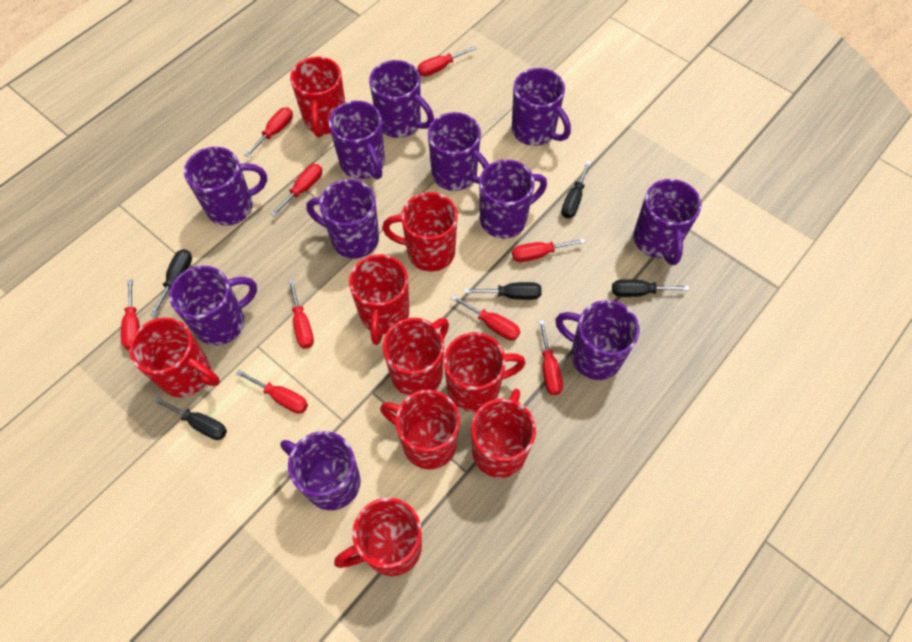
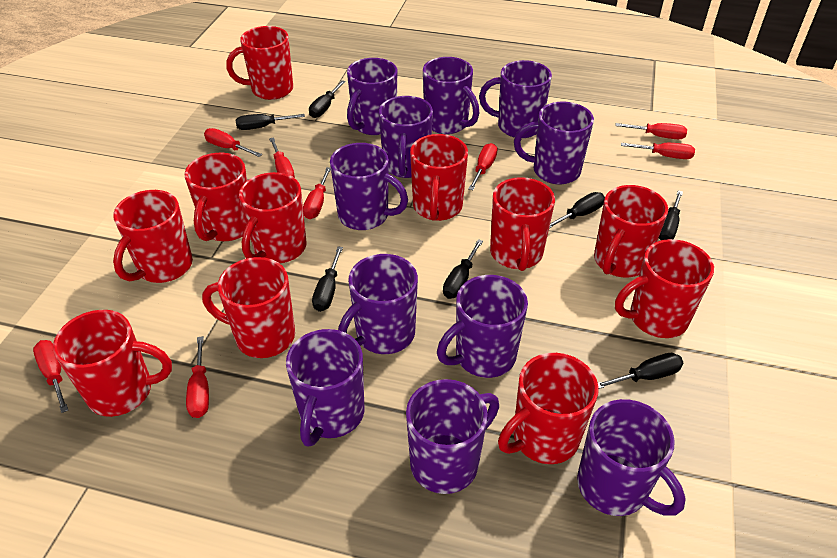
black screwdriver: 5 -> 7
red mug: 9 -> 11
red screwdriver: 9 -> 8

